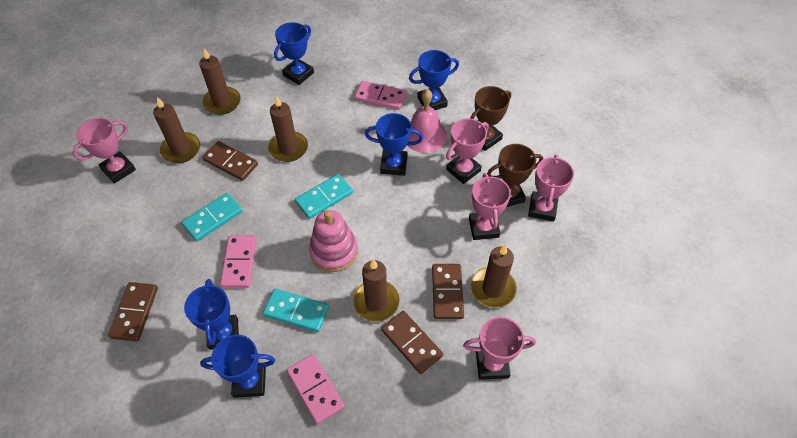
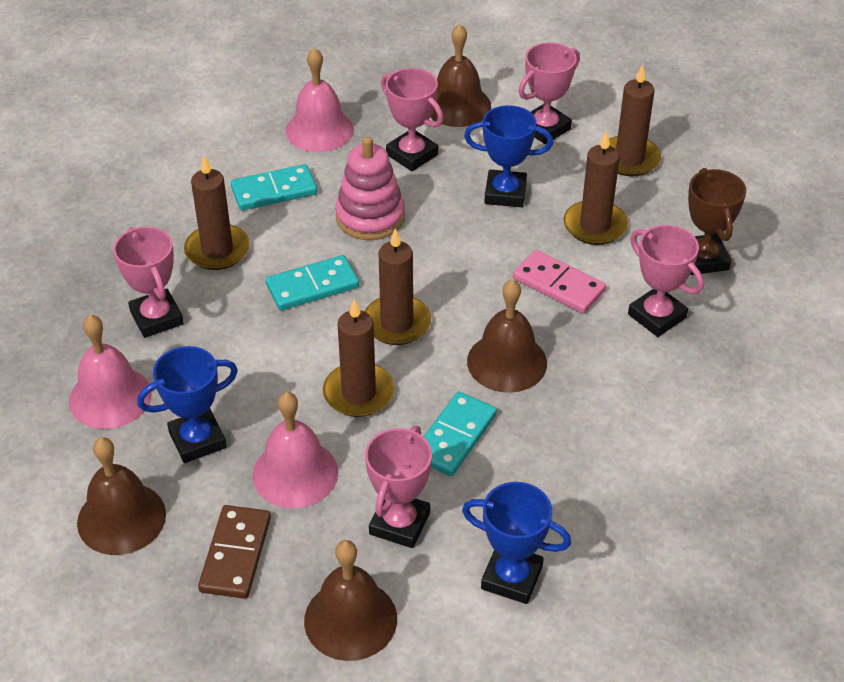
blue trophy: 5 -> 3
brown bell: 0 -> 4
brown domino: 4 -> 1
brown trophy: 2 -> 1
pink bell: 1 -> 3
pink domino: 3 -> 1

